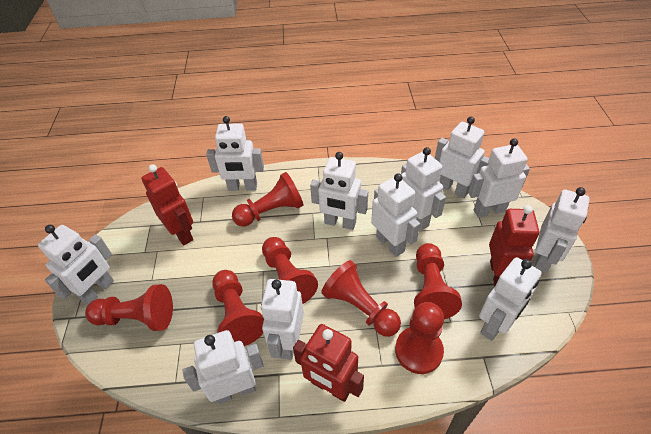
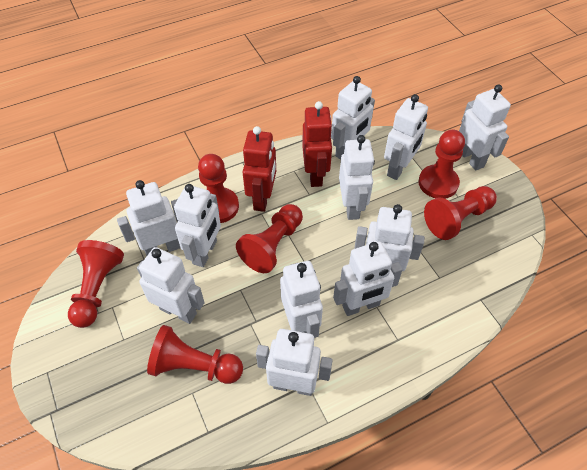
red pawn: 7 -> 6
red robot: 3 -> 2

